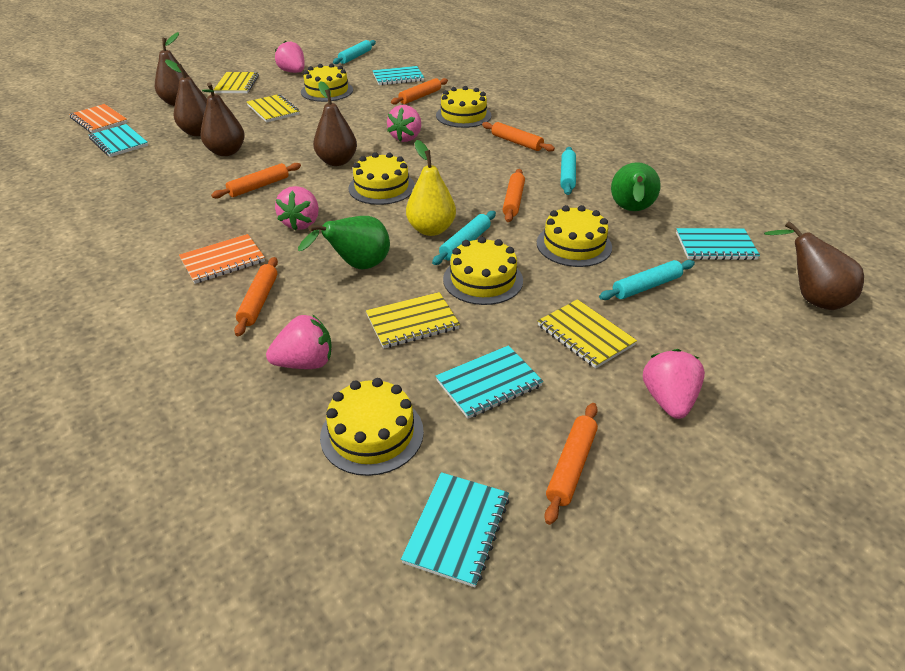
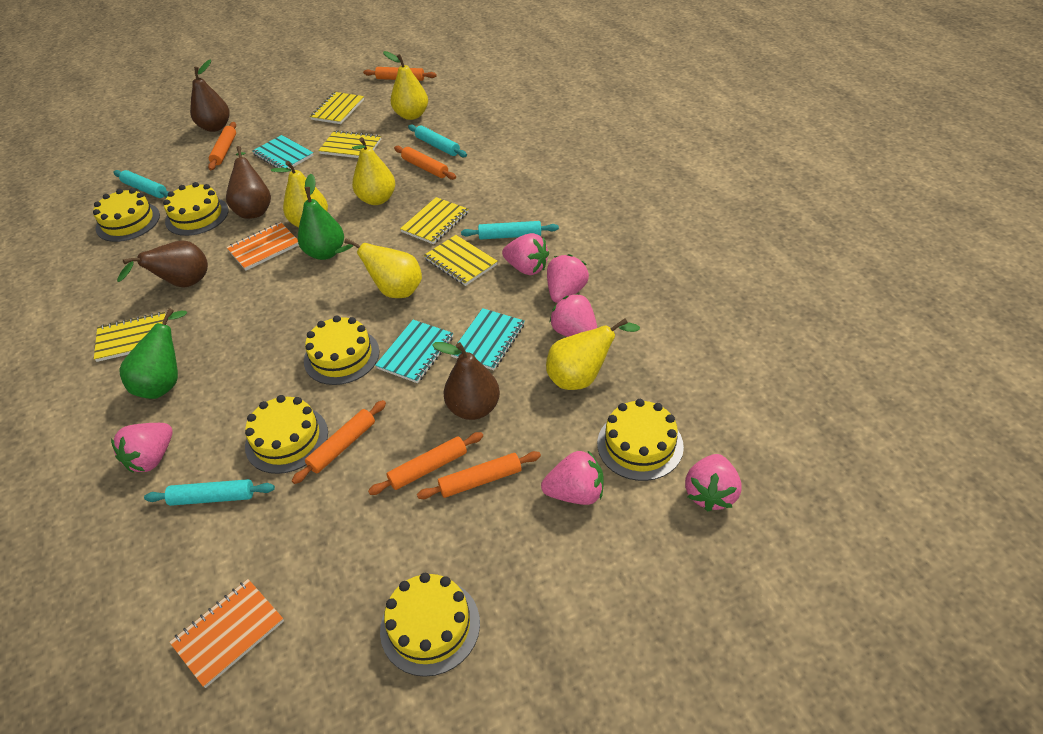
brown pear: 5 -> 4
pink strawberry: 5 -> 6
turquoise notebook: 5 -> 3
yellow notebook: 4 -> 5
yellow pear: 1 -> 5

